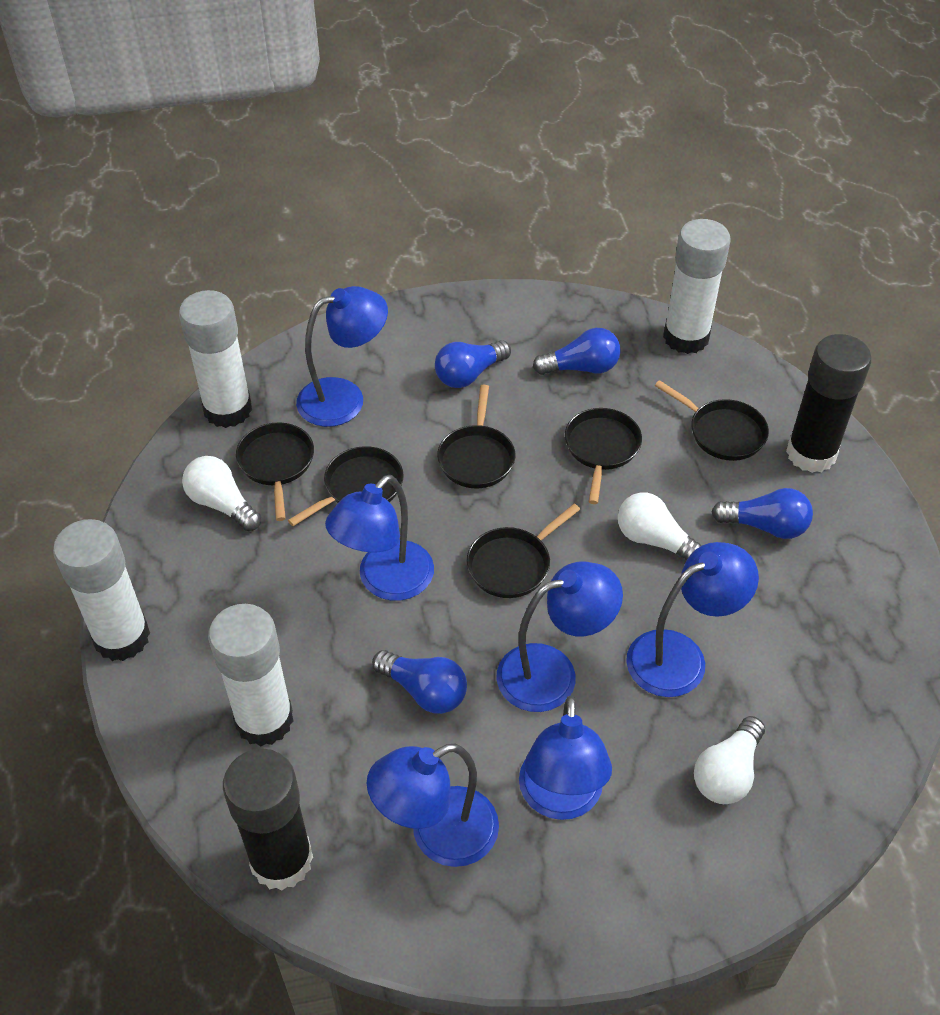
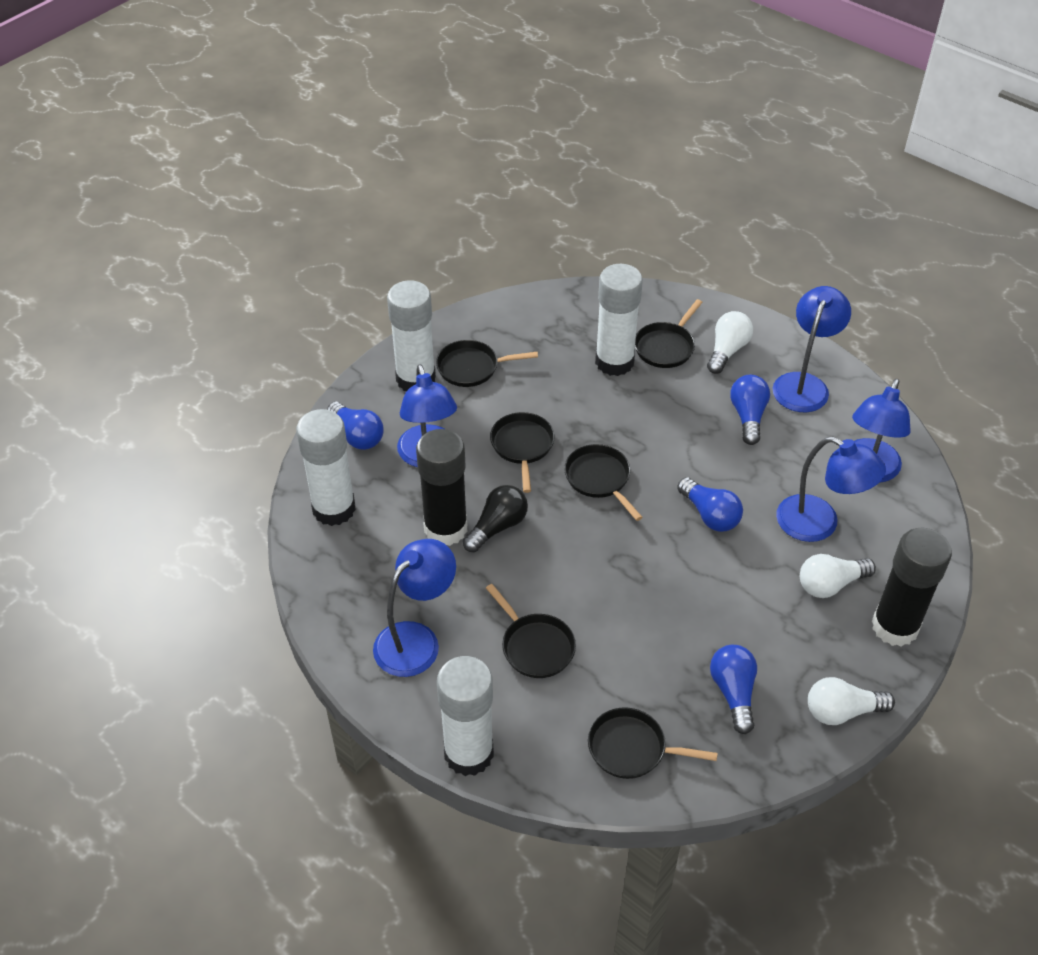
black light bulb: 0 -> 1
blue lamp: 6 -> 5

